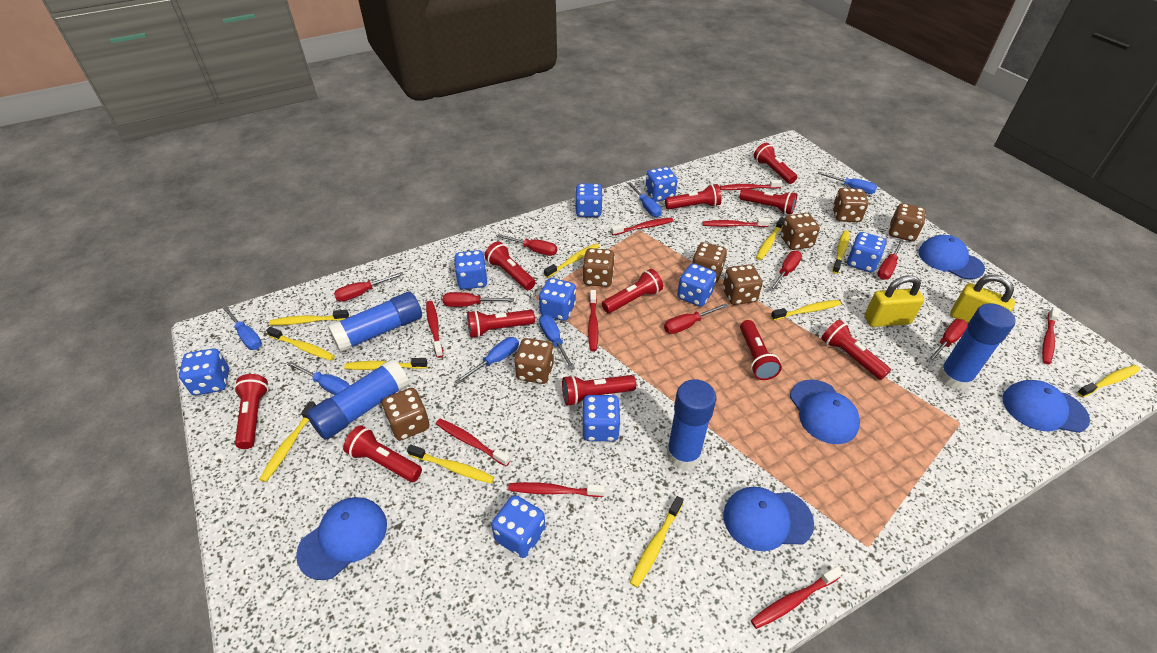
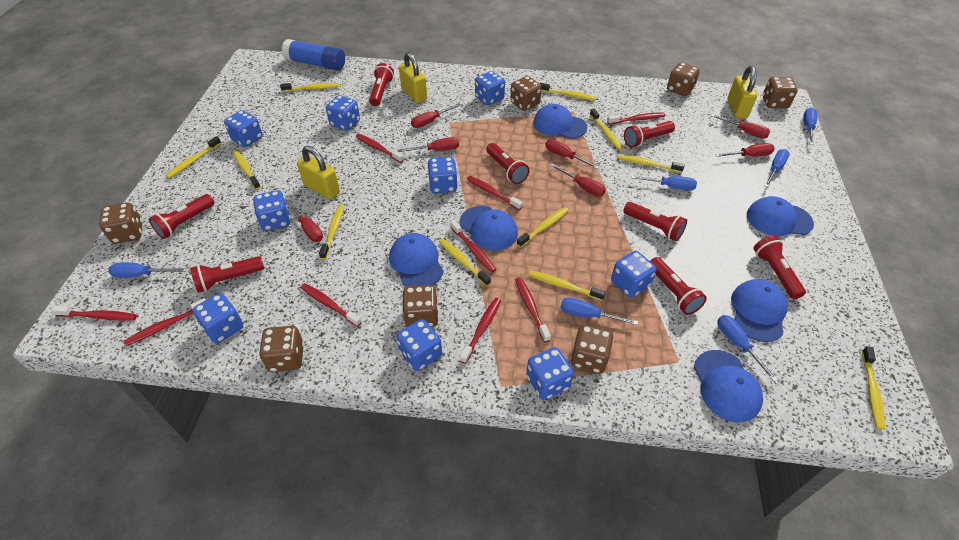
blue cap: 5 -> 6
blue glue stick: 4 -> 1
brown dice: 8 -> 7
red flashlight: 11 -> 8
yellow padlock: 2 -> 3

